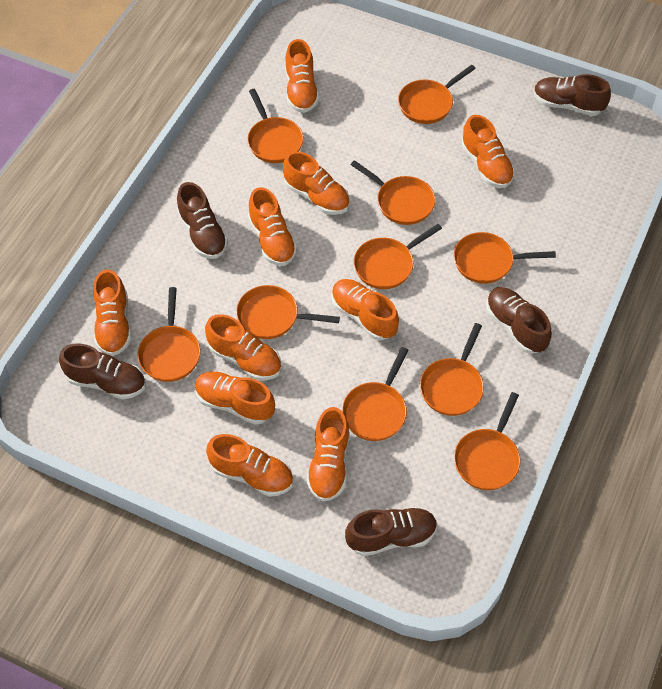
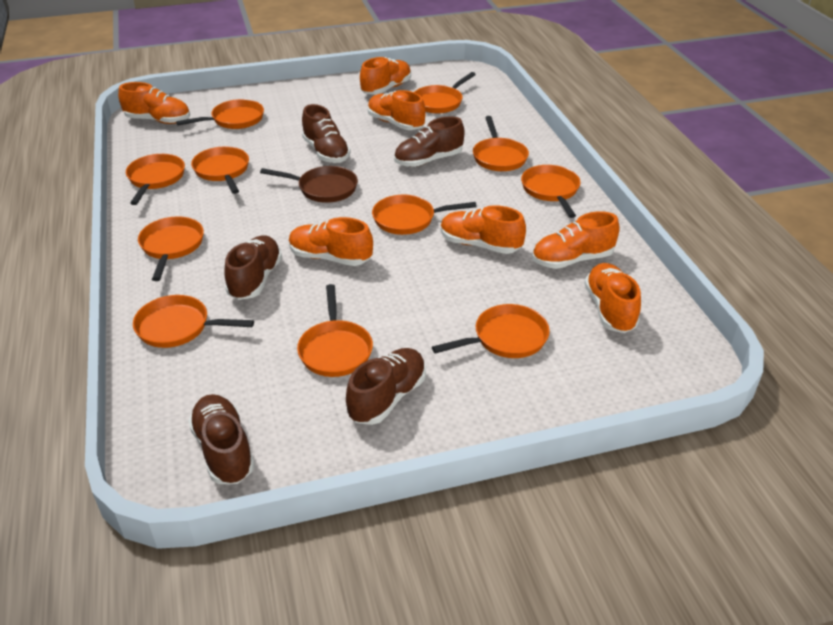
brown pan: 0 -> 1
orange pan: 10 -> 11
orange shoe: 10 -> 7

